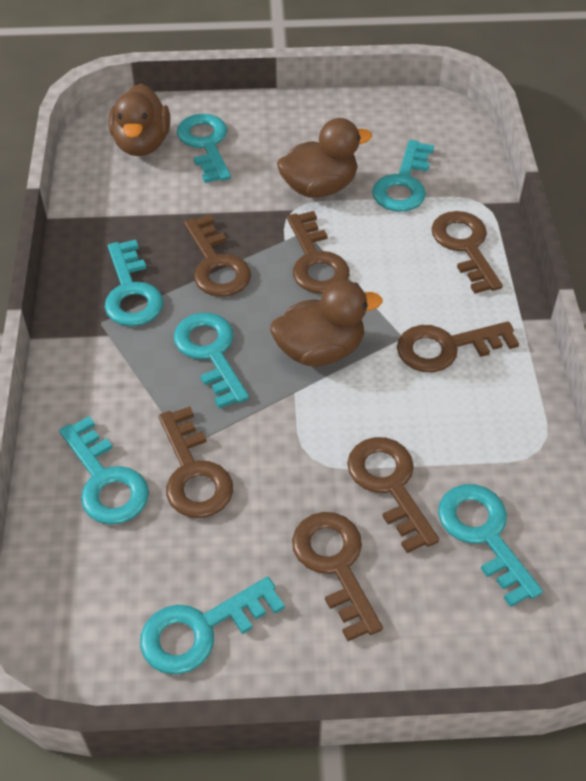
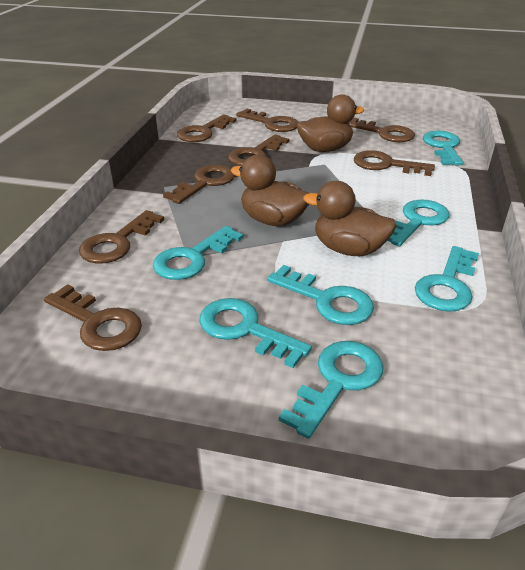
brown key: 7 -> 8

